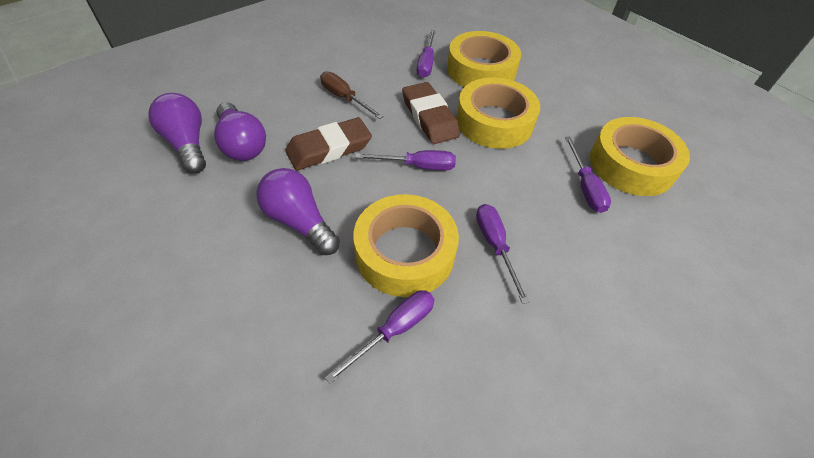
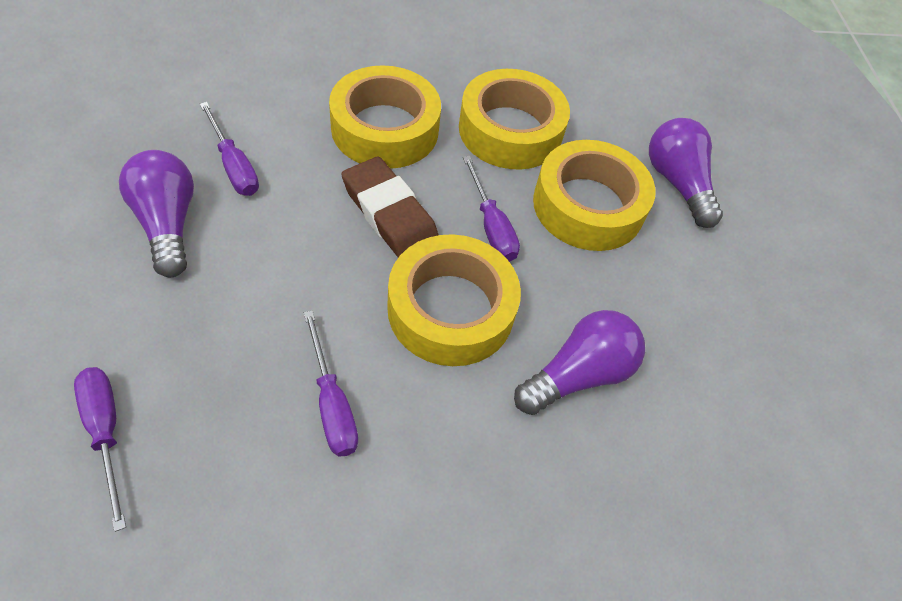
brown eraser: 2 -> 1
brown screwdriver: 1 -> 0
purple screwdriver: 5 -> 4

